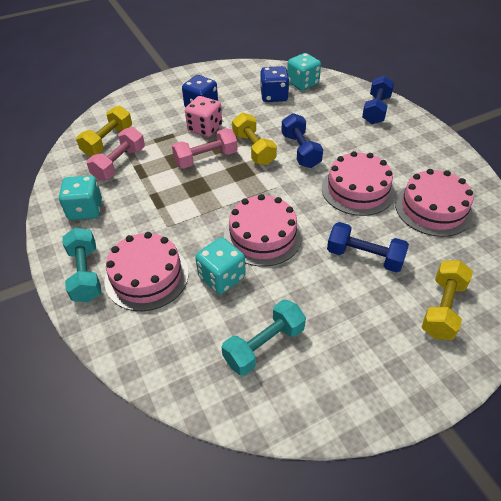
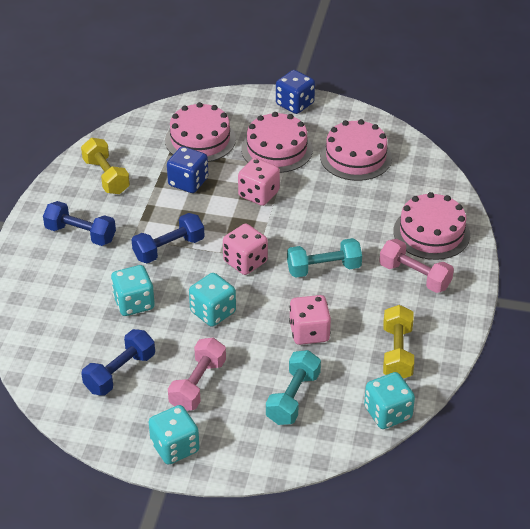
pink dice: 1 -> 3
turquoise dice: 3 -> 4
yellow dumbbell: 3 -> 2

